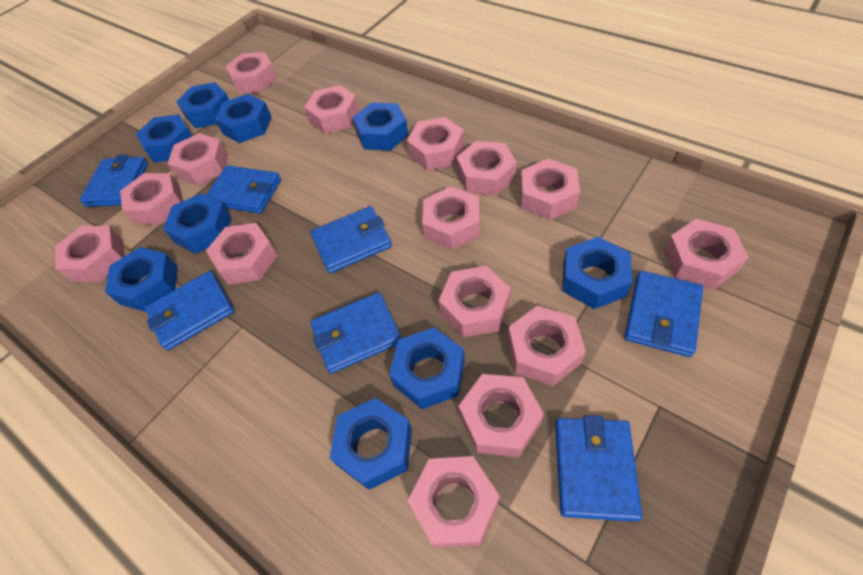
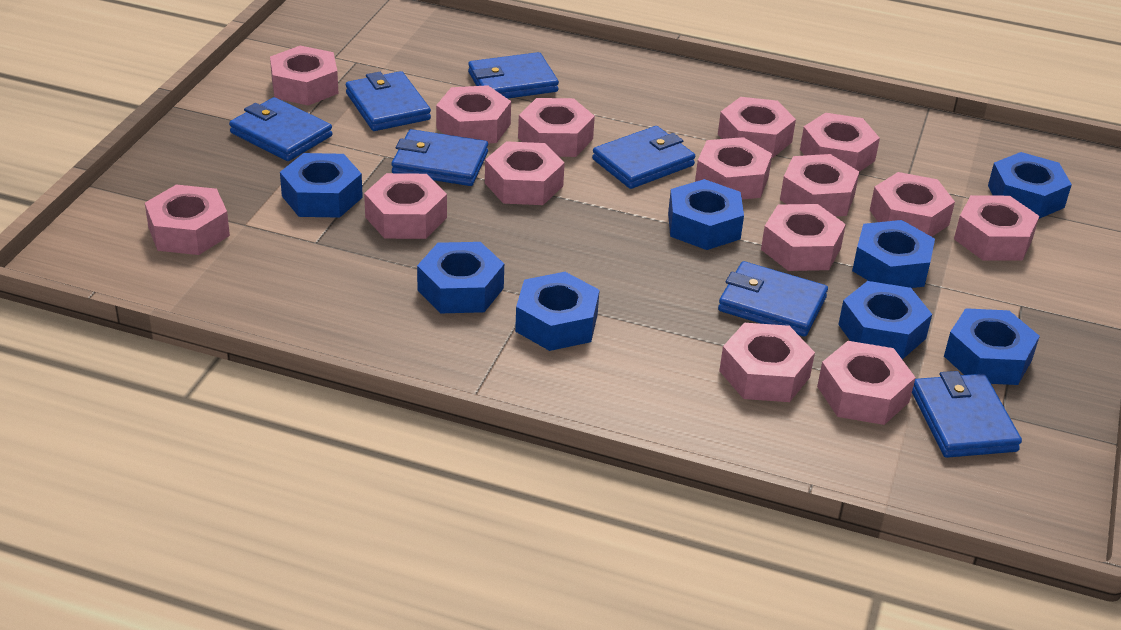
blue nut: 9 -> 8

